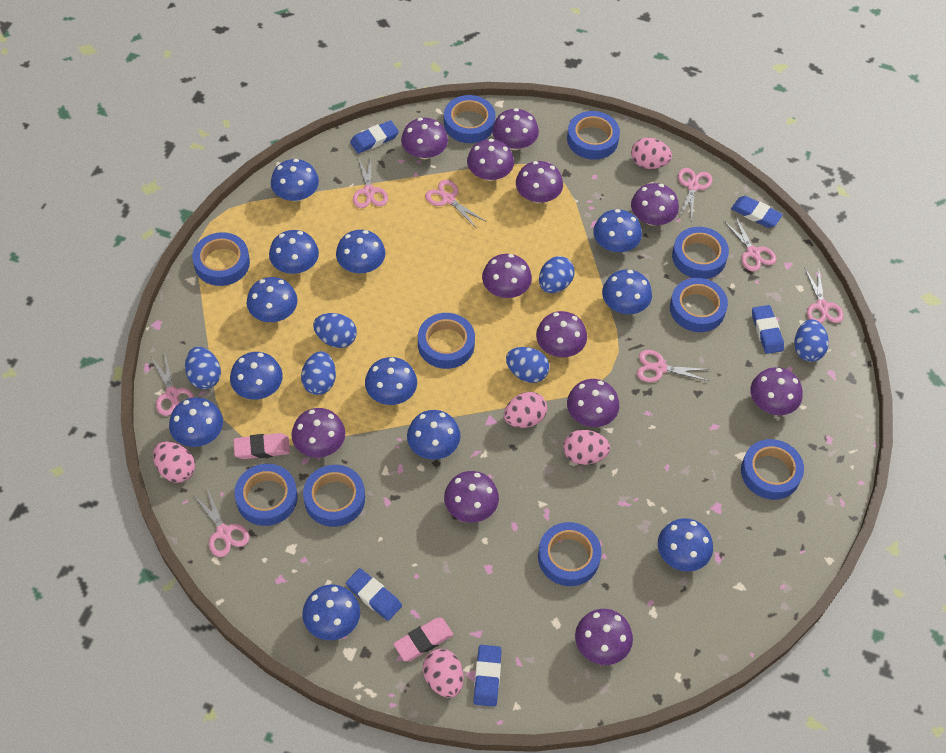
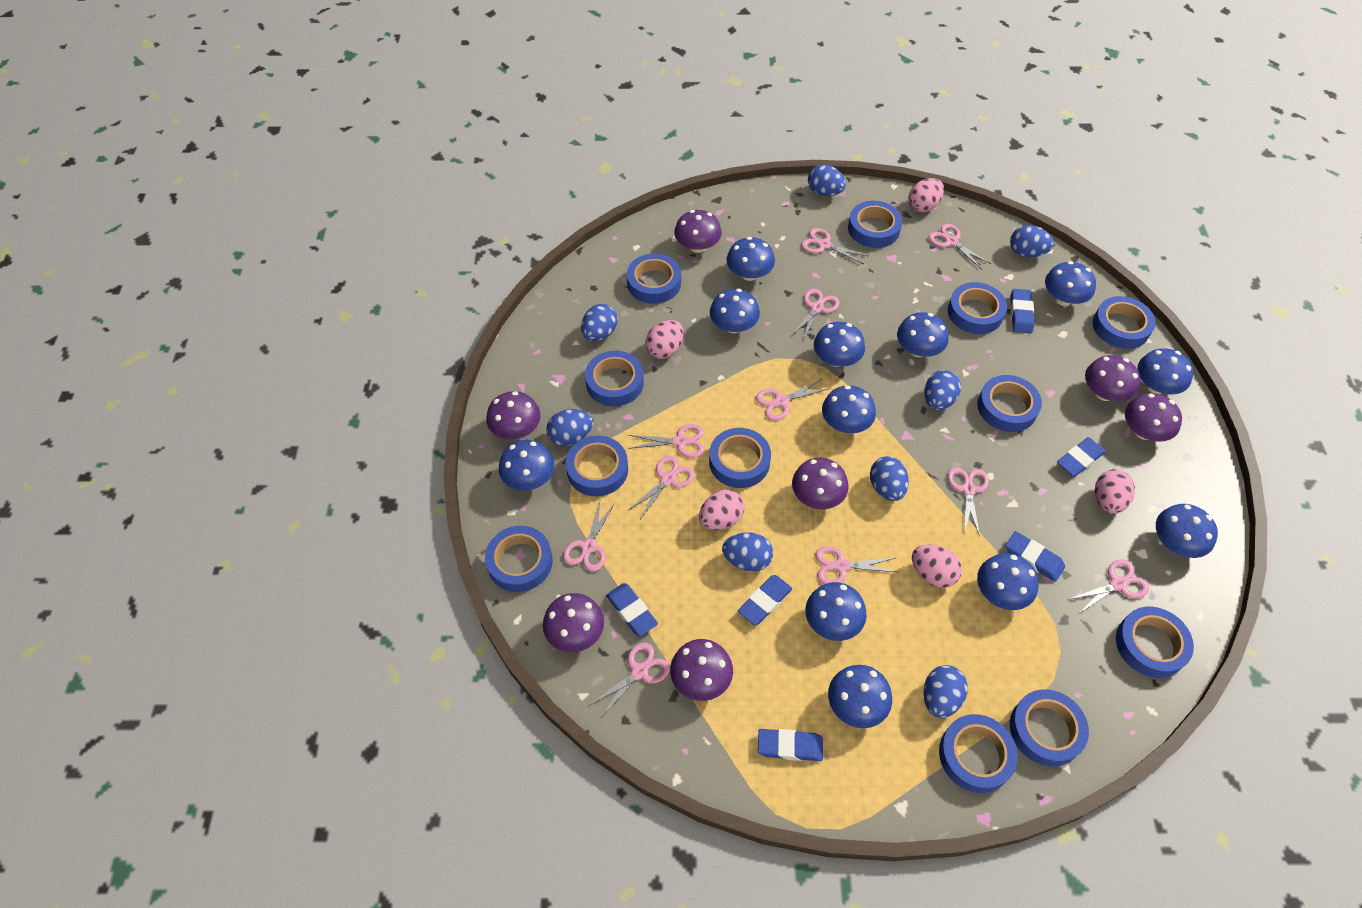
blue egg: 6 -> 8
blue eraser: 5 -> 6
blue tape: 10 -> 12
pink eraser: 2 -> 0
pink scissors: 8 -> 11
purple mushroom: 12 -> 7

